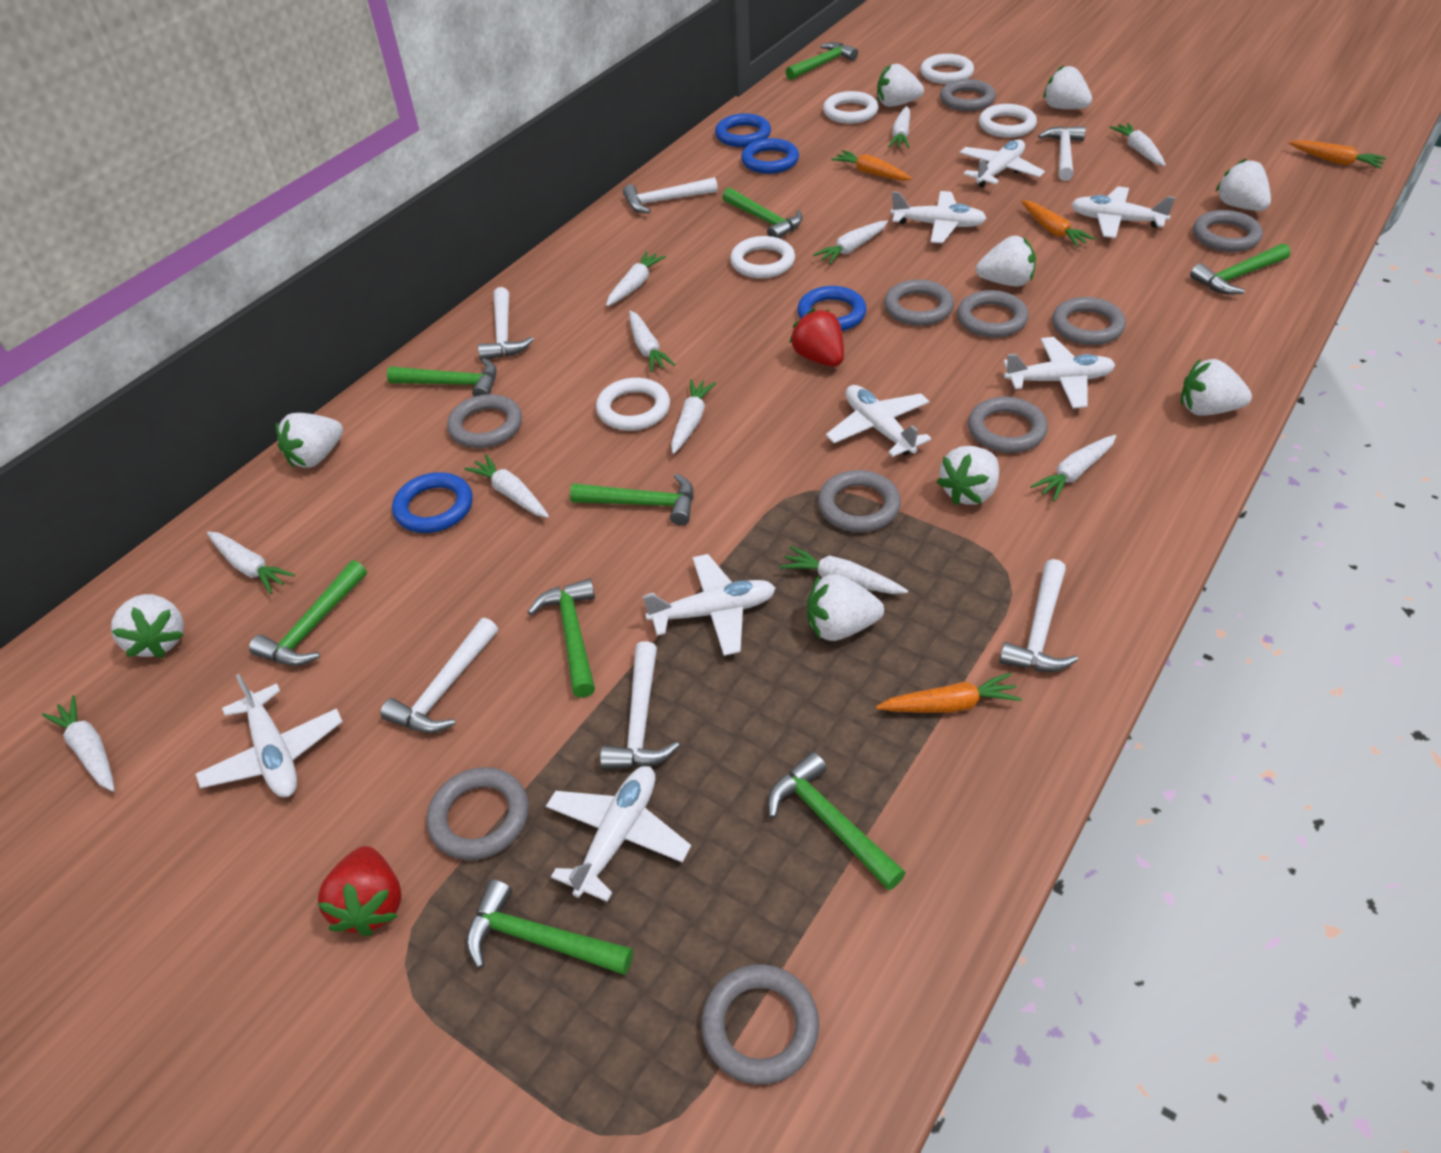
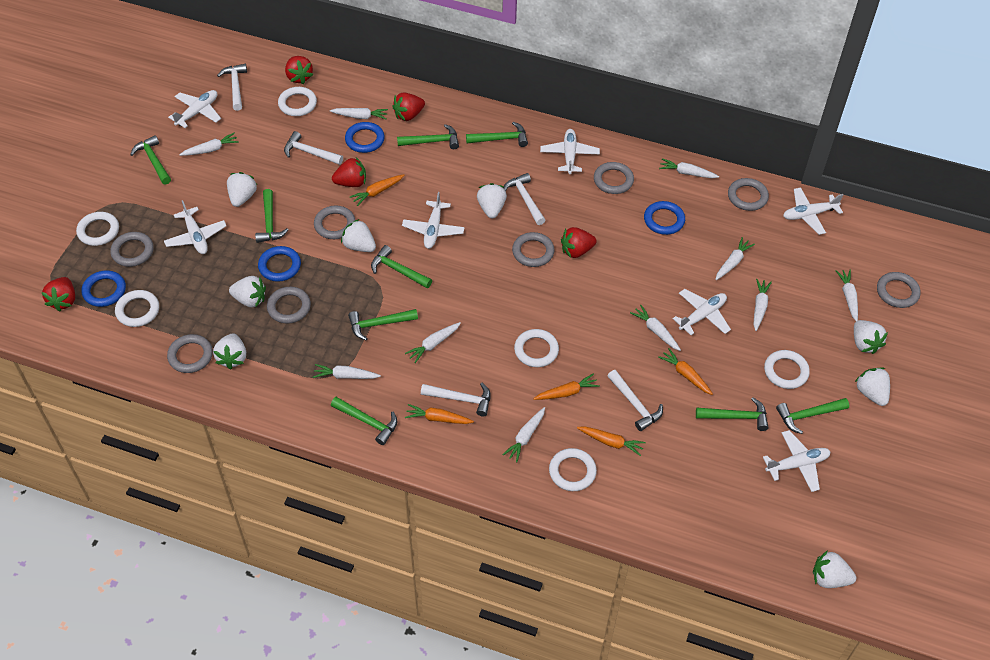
grey ring: 10 -> 8
orange carrot: 4 -> 5
red strawberry: 2 -> 5
white carrot: 11 -> 10
white hammer: 6 -> 5
white plane: 8 -> 7
white ring: 5 -> 6
white strawberry: 9 -> 8

